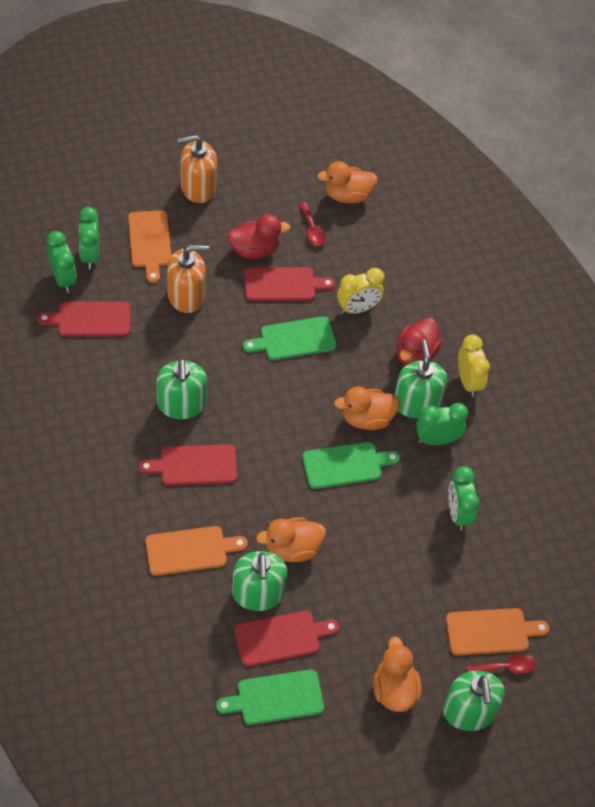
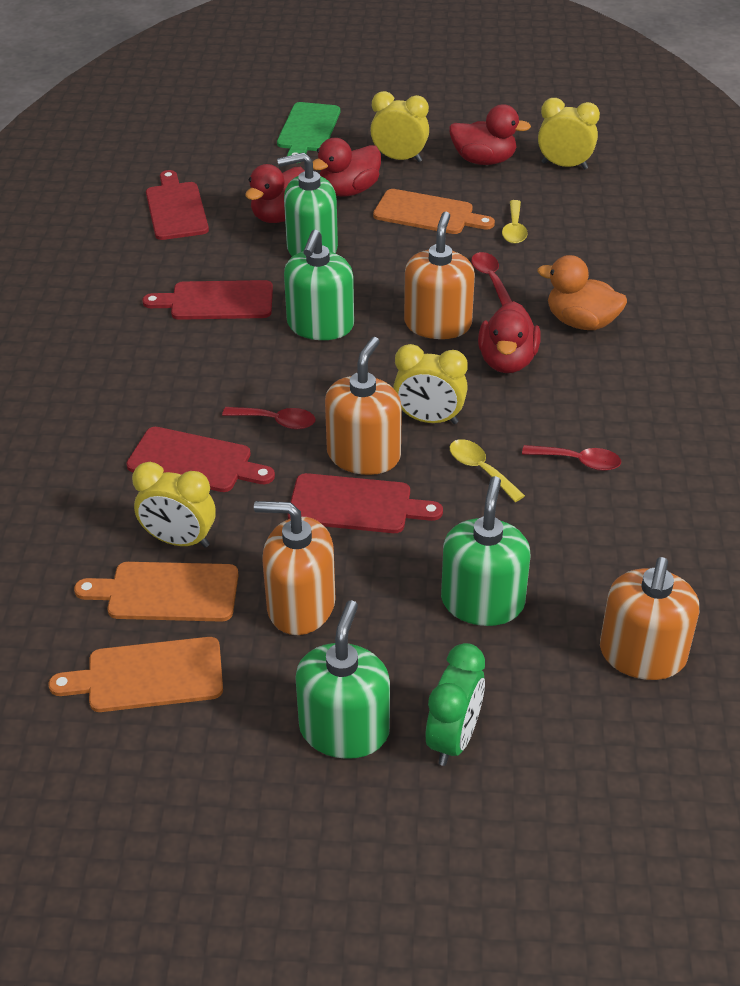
green clock: 4 -> 1
green cutting board: 3 -> 1
orange duck: 4 -> 1
orange soap dispenser: 2 -> 4
red duck: 2 -> 4
red spoon: 2 -> 3
yellow clock: 2 -> 4
yellow spoon: 0 -> 2

